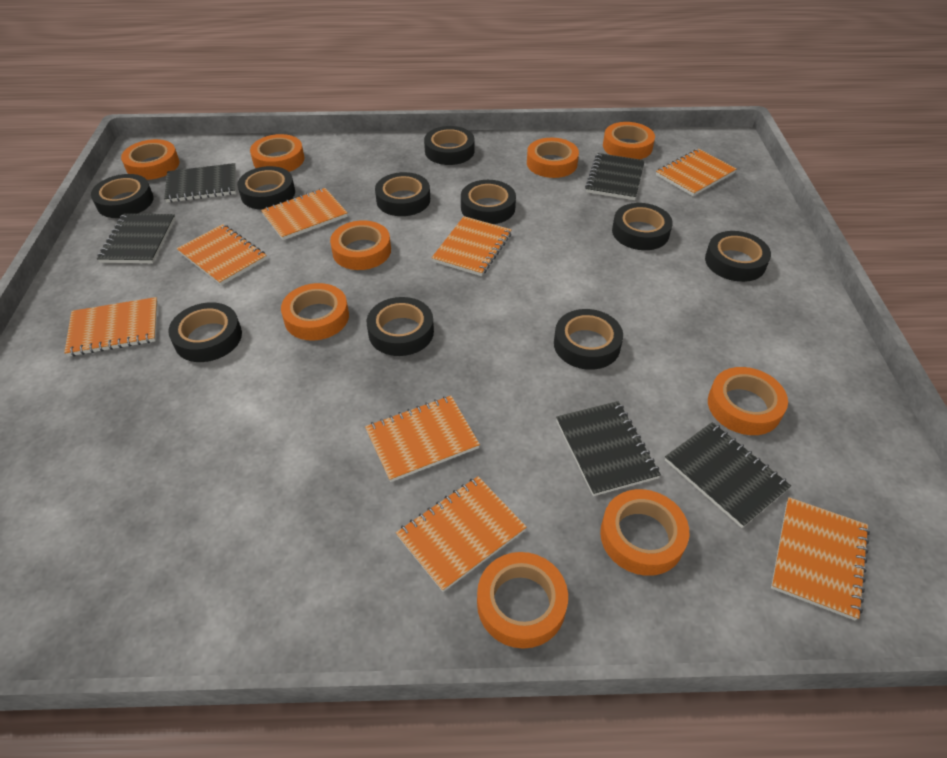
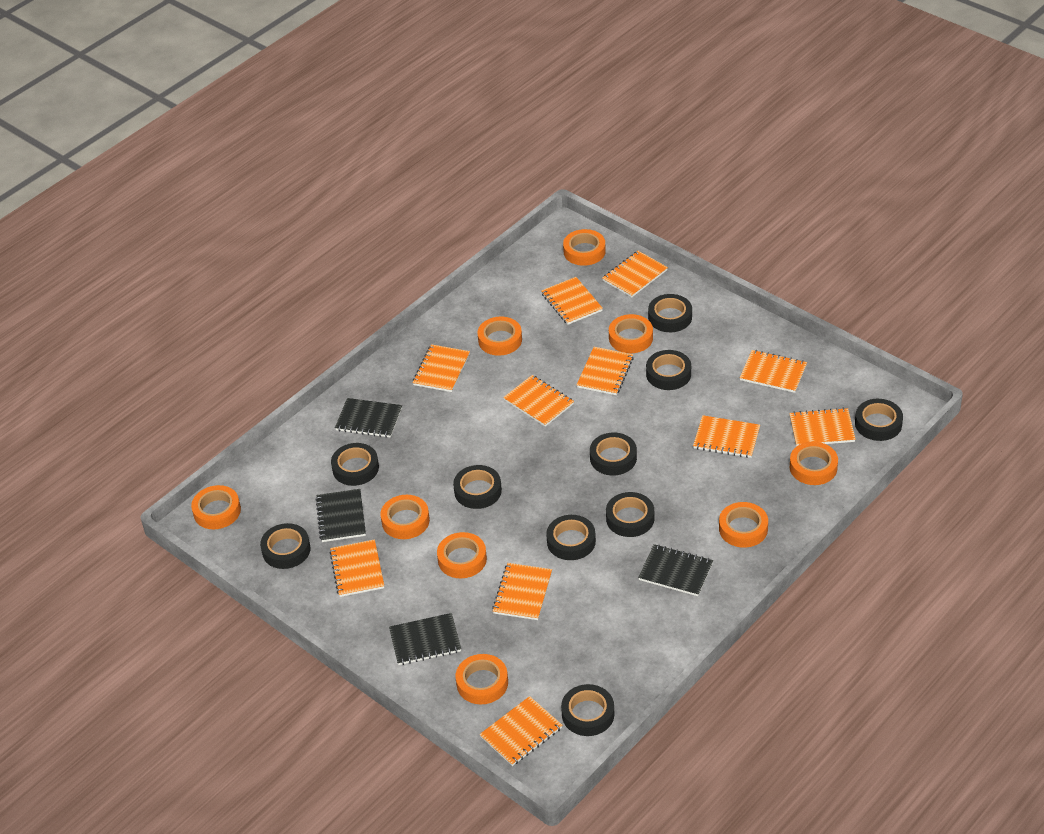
black notebook: 5 -> 4
orange notebook: 8 -> 11

